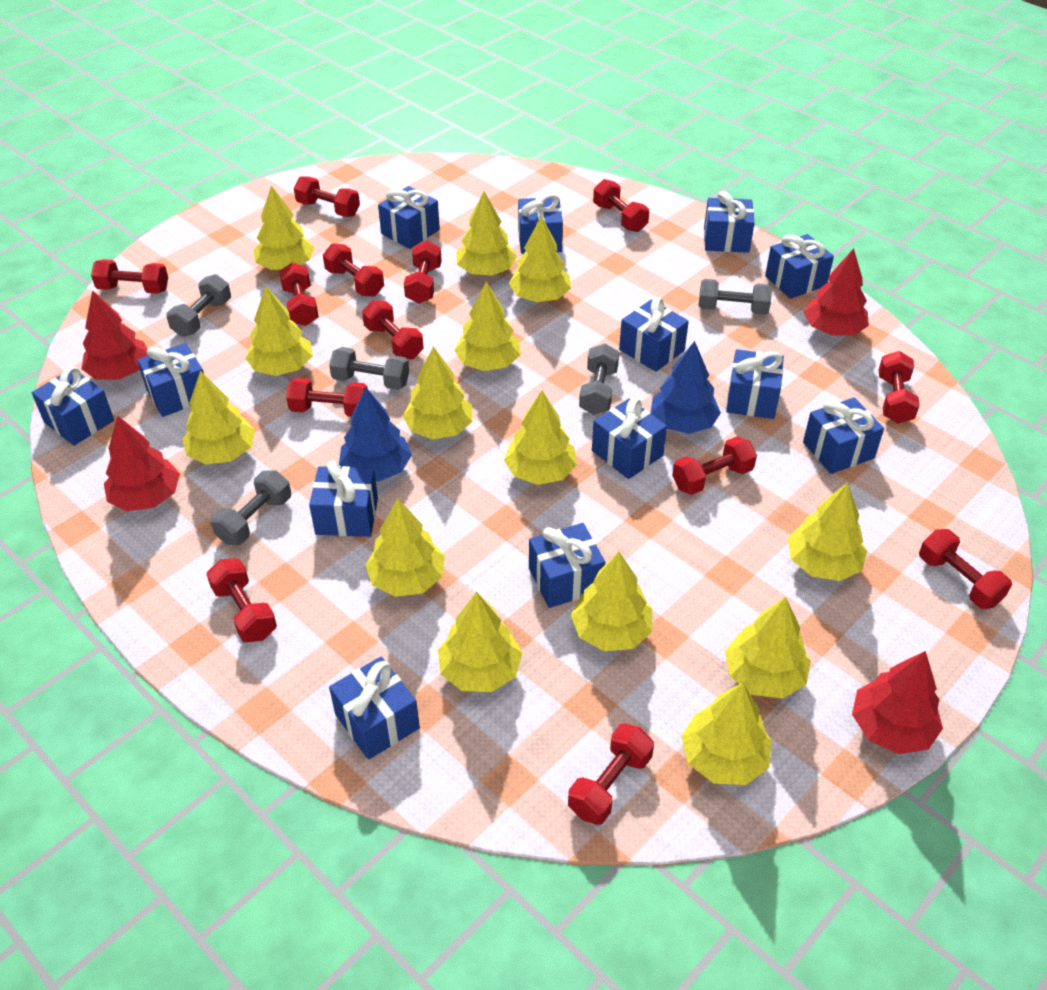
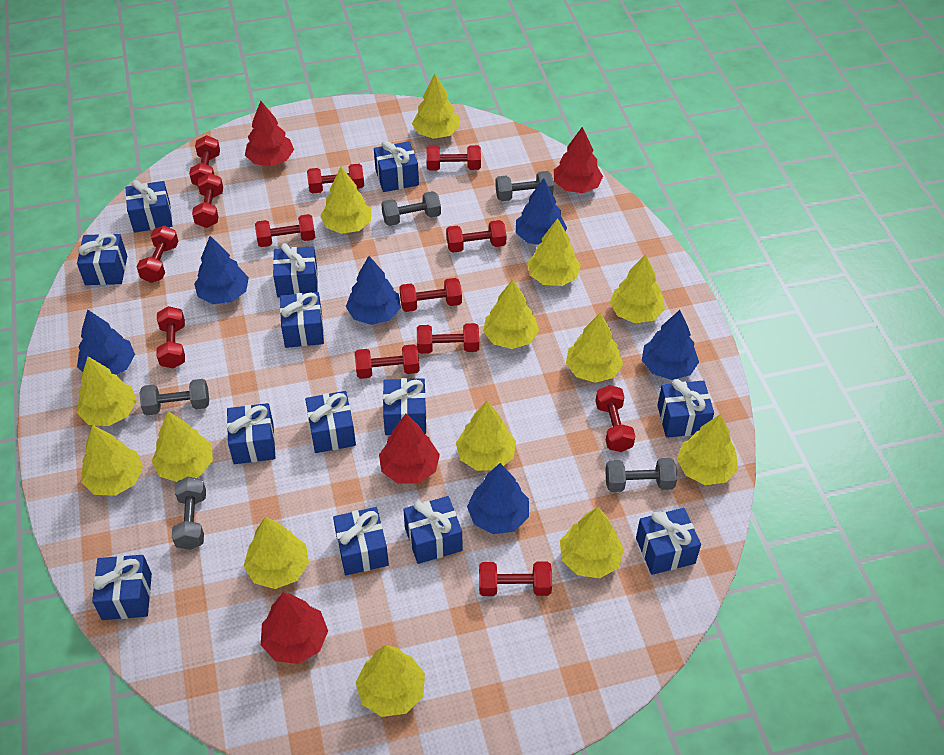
blue tree: 2 -> 6

